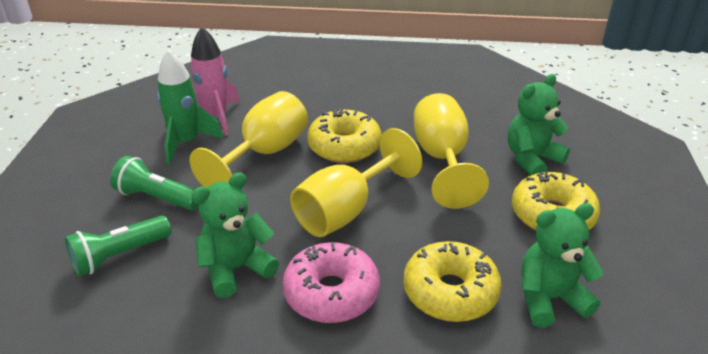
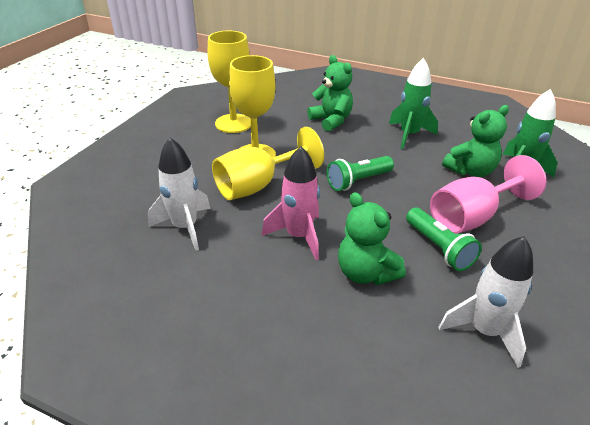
green rocket: 1 -> 2
pink donut: 1 -> 0
pink goblet: 0 -> 1
white rocket: 0 -> 2
yellow donut: 3 -> 0

